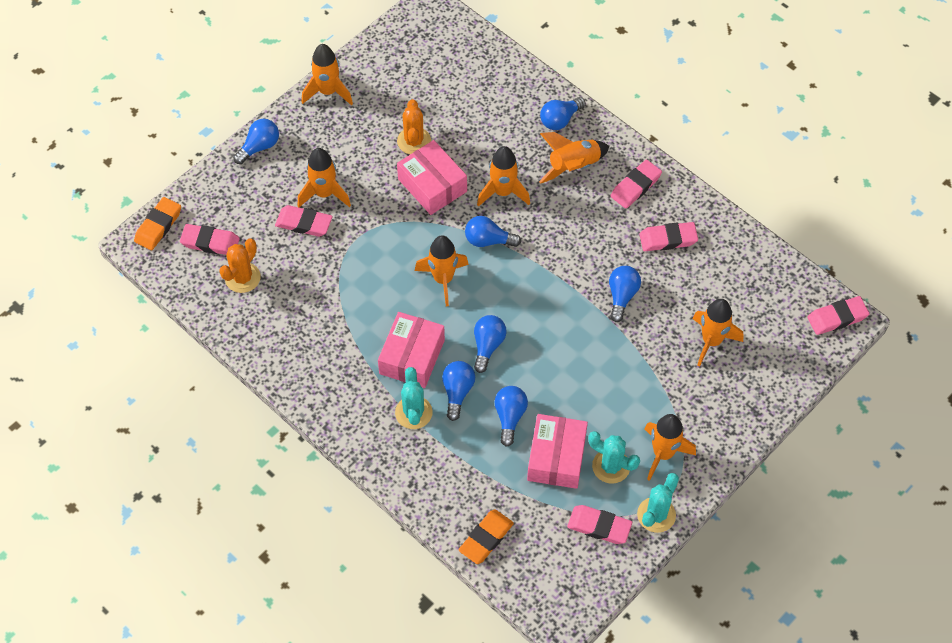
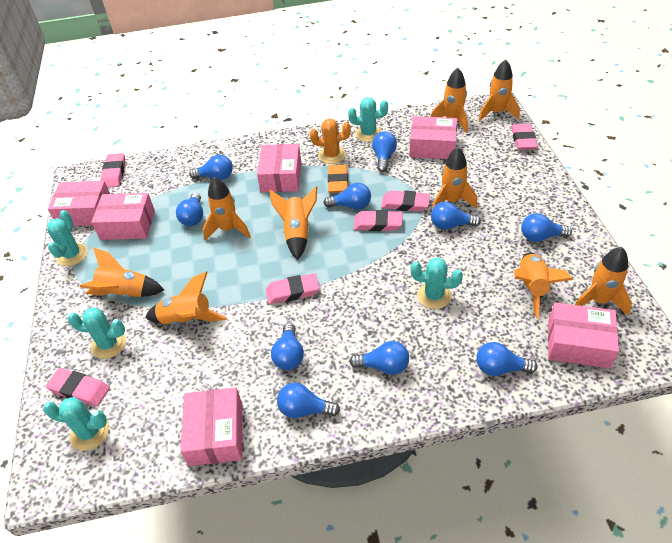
blue light bulb: 7 -> 10
orange cactus: 2 -> 1
orange eraser: 2 -> 1
orange rocket: 7 -> 9
pink box: 3 -> 6
turquoise cactus: 3 -> 5

